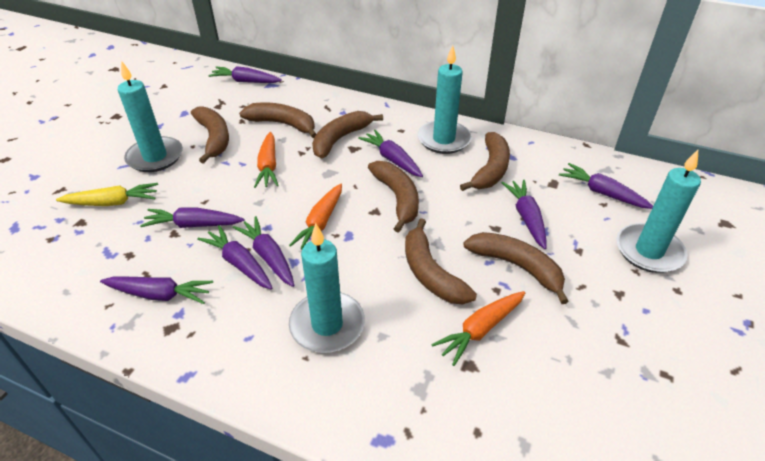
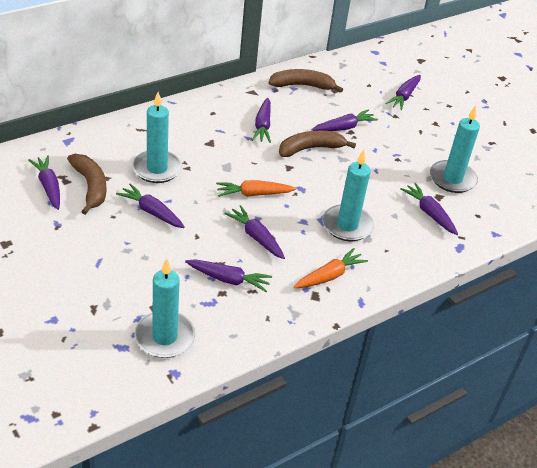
brown banana: 7 -> 3
orange carrot: 3 -> 2
yellow carrot: 1 -> 0

